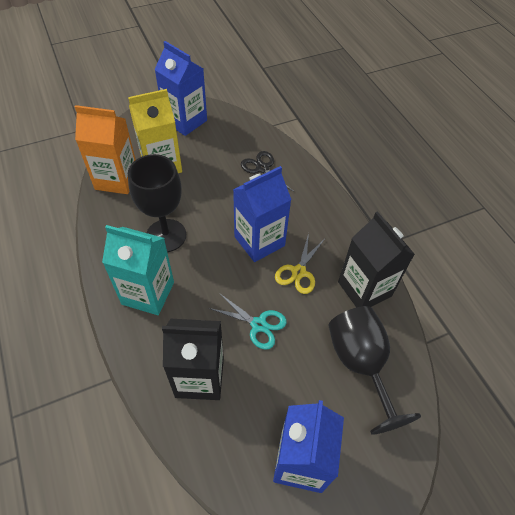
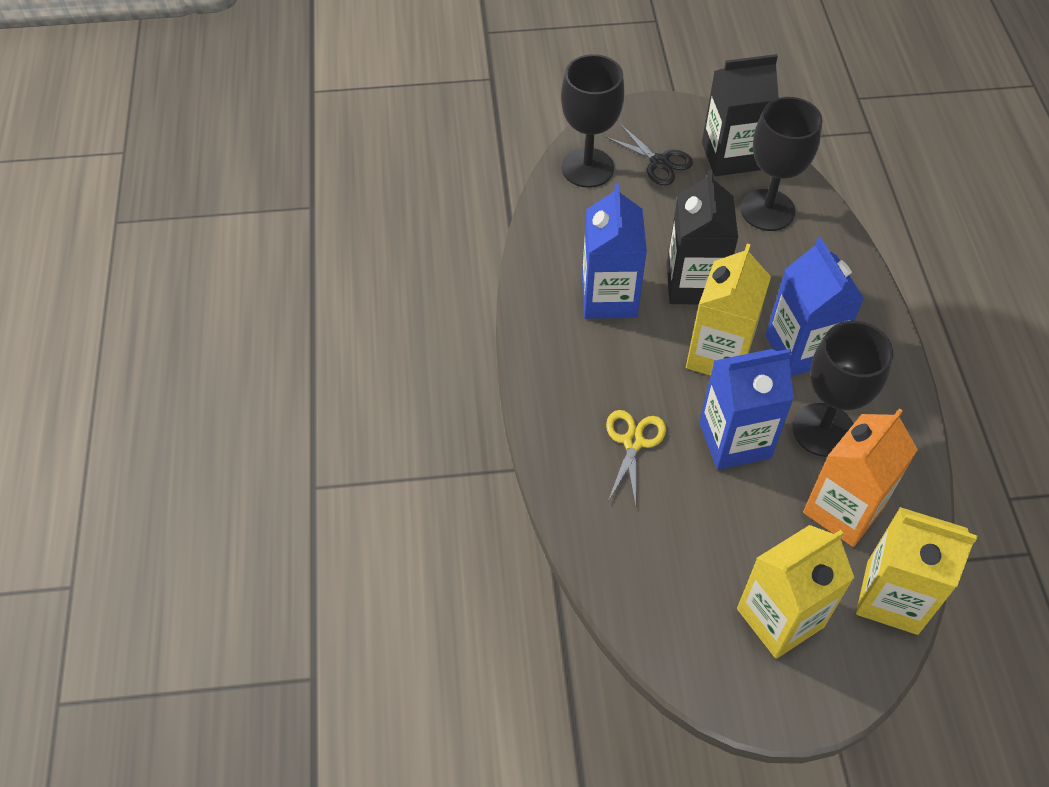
black goblet: 2 -> 3
turquoise carton: 1 -> 0
turquoise scissors: 1 -> 0
yellow carton: 1 -> 3

